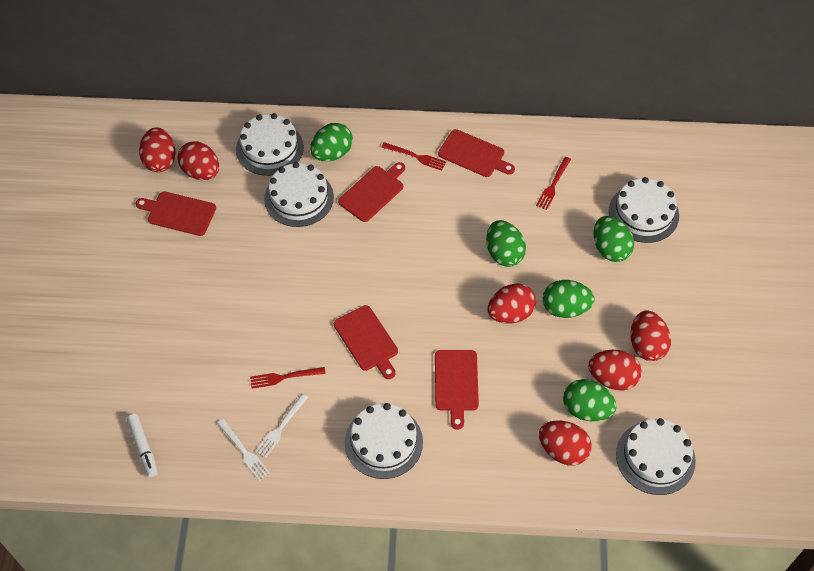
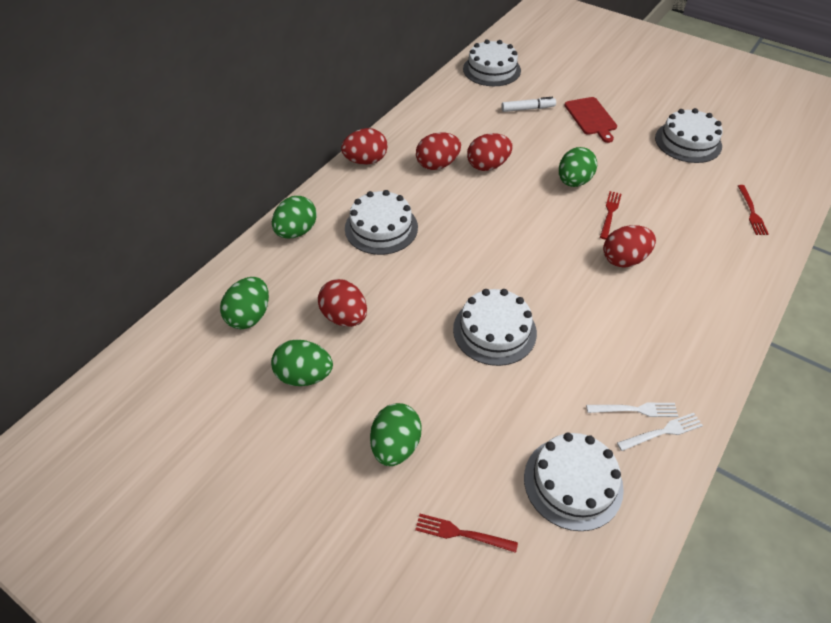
red cutting board: 5 -> 1
red egg: 6 -> 5

